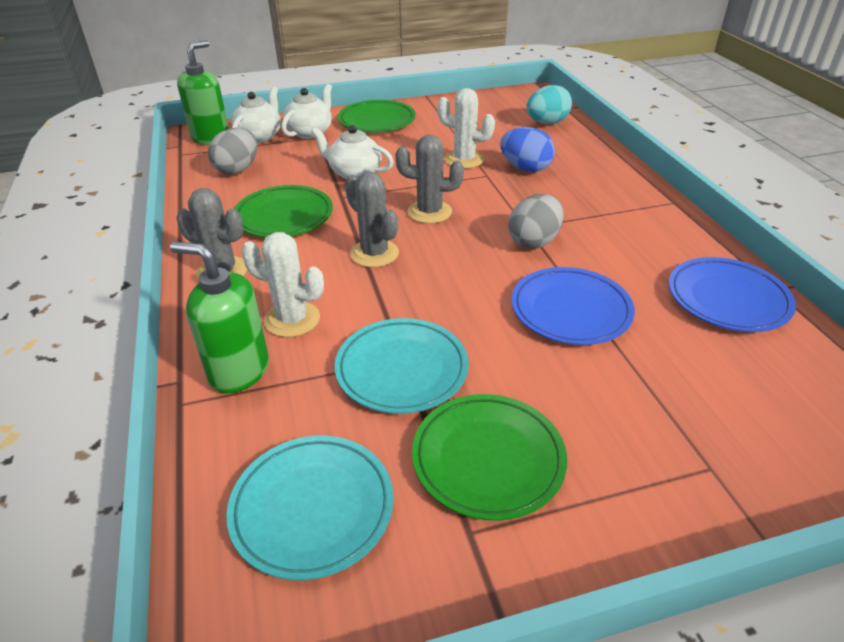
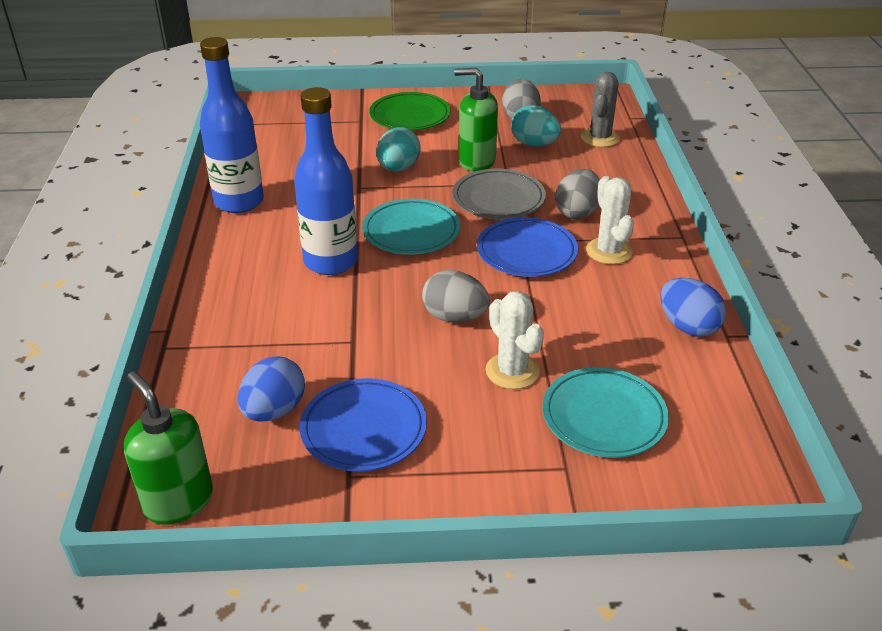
blue bottle: 0 -> 2
blue egg: 1 -> 2
green plate: 3 -> 1
grey cactus: 3 -> 1
grey egg: 2 -> 3
grey plate: 0 -> 1
turquoise egg: 1 -> 2
white teapot: 3 -> 0

